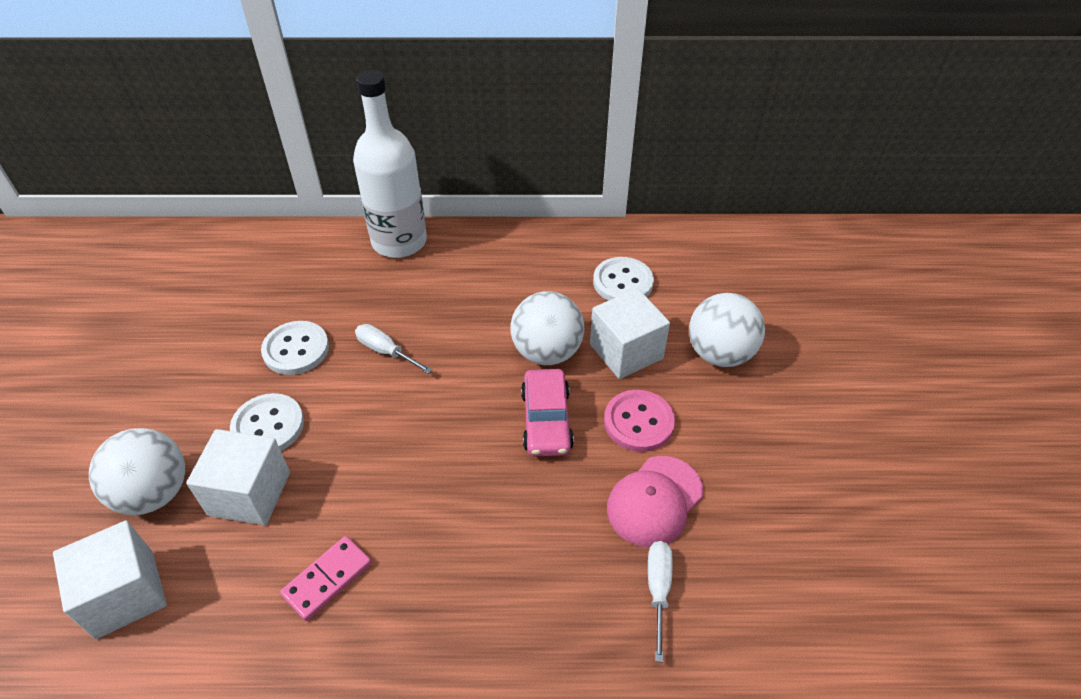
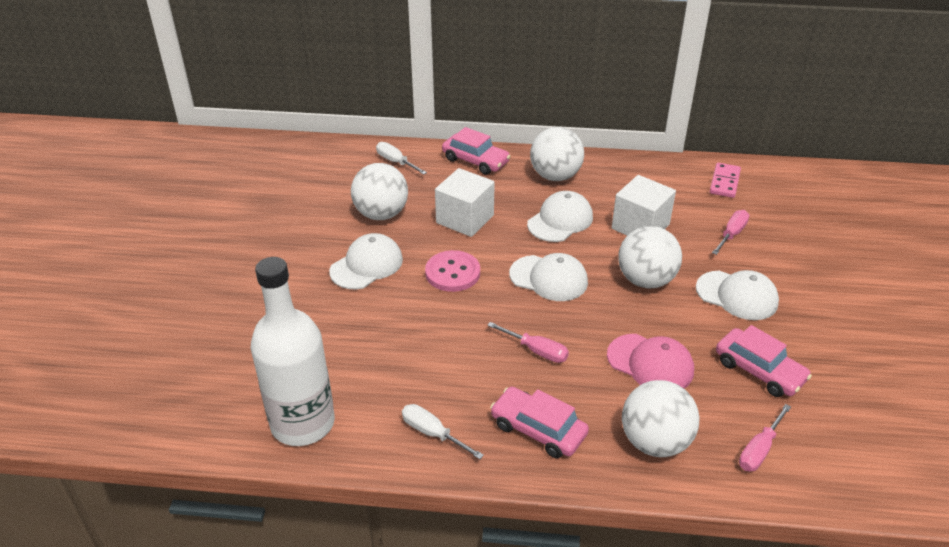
pink car: 1 -> 3
pink screwdriver: 0 -> 3
white ball: 3 -> 4
white button: 3 -> 0
white cap: 0 -> 4
white cube: 3 -> 2

